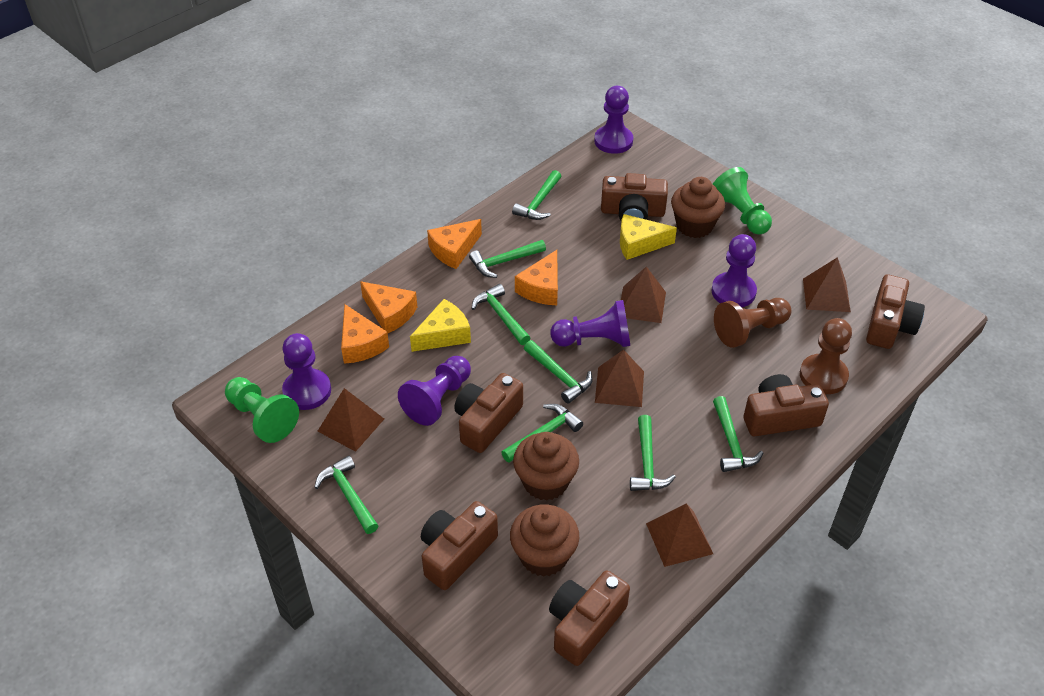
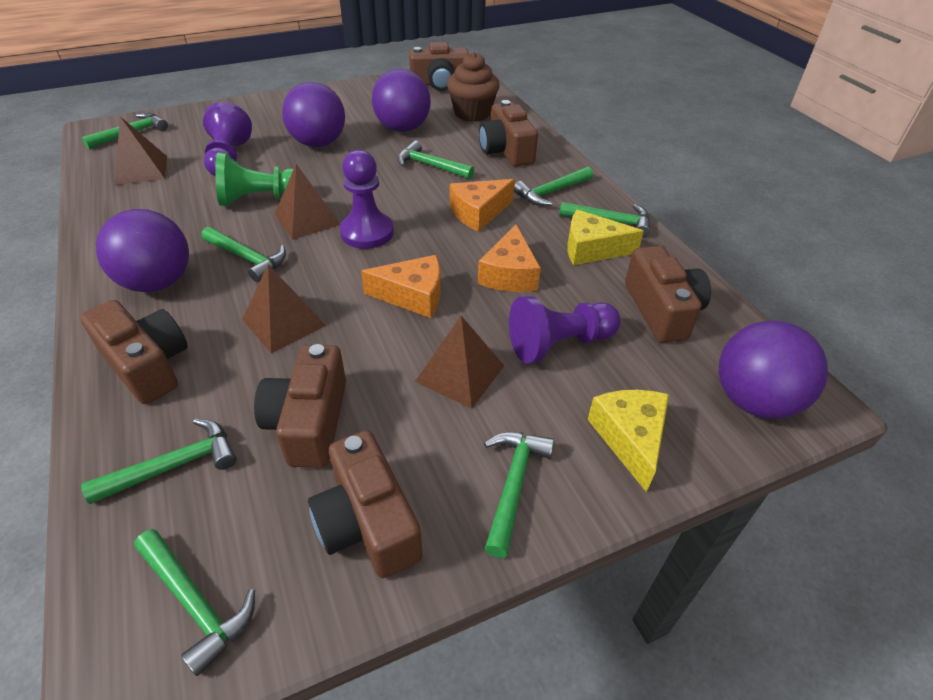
brown cupcake: 3 -> 1
brown pawn: 2 -> 0
brown pyramid: 5 -> 4
green pawn: 2 -> 1
orange cheese: 4 -> 3
purple ball: 0 -> 4
purple pawn: 5 -> 3

